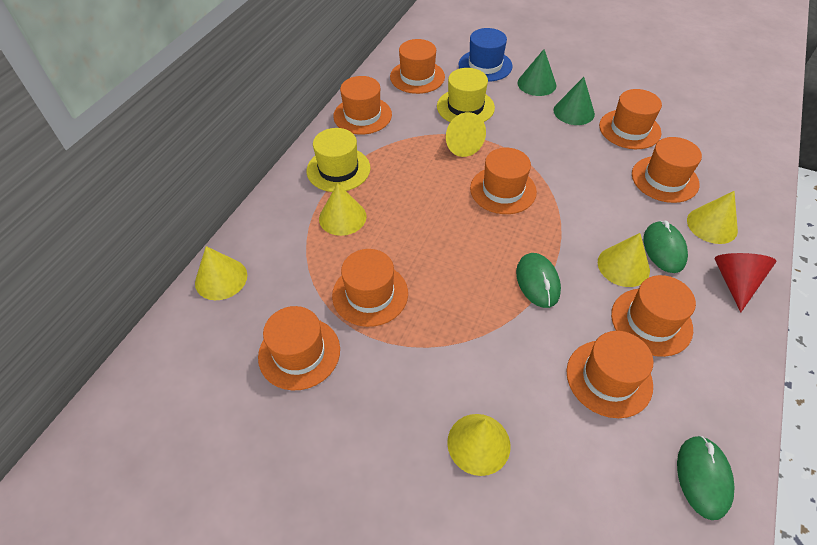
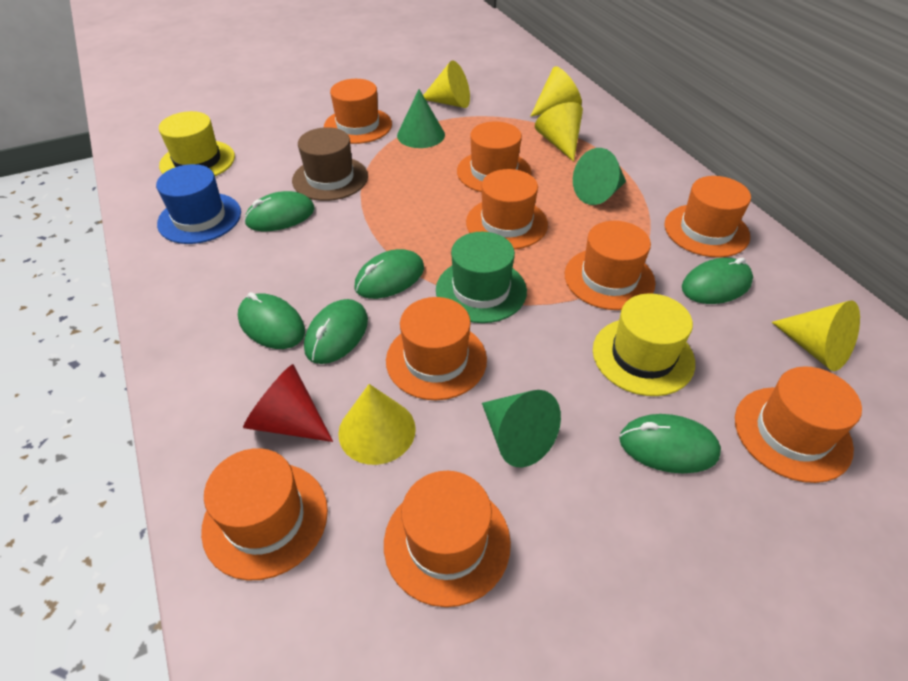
brown hat: 0 -> 1
green cone: 2 -> 3
green hat: 0 -> 1
green mouse: 3 -> 6
yellow cone: 6 -> 5

